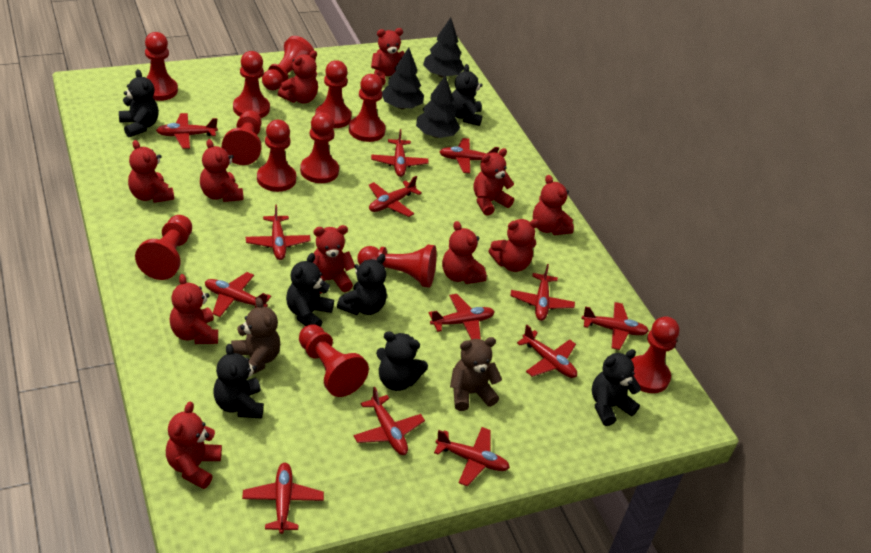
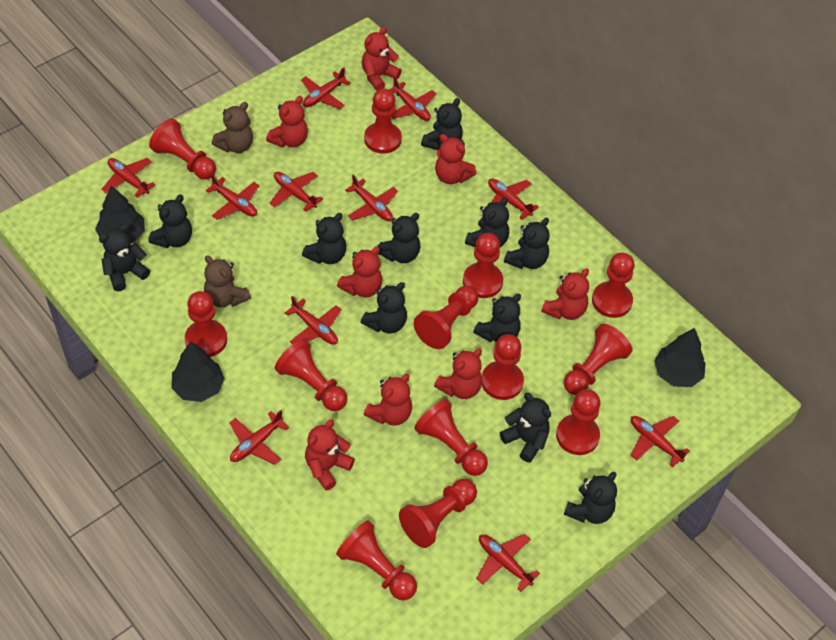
black teddy bear: 7 -> 11
red pawn: 12 -> 13
red plane: 13 -> 11
red teddy bear: 11 -> 8

